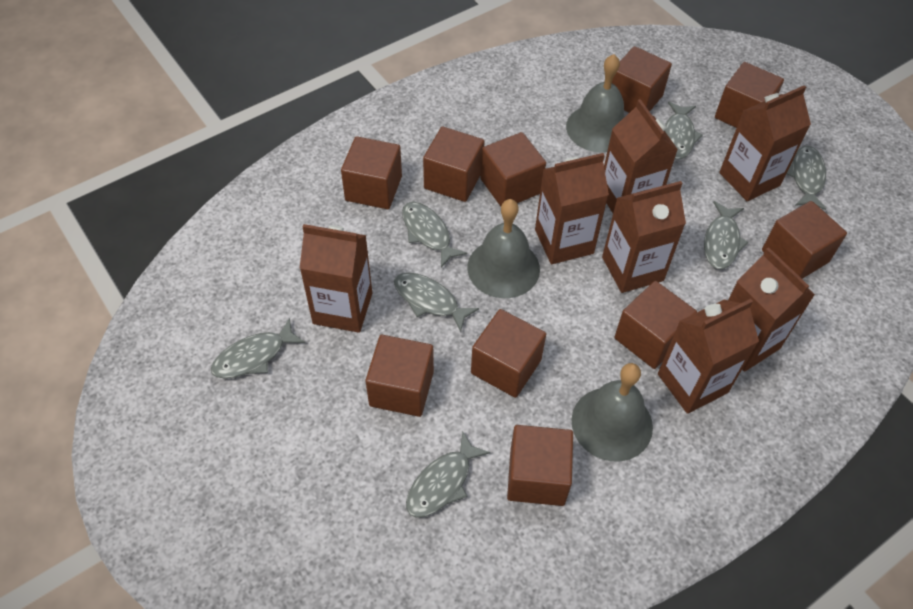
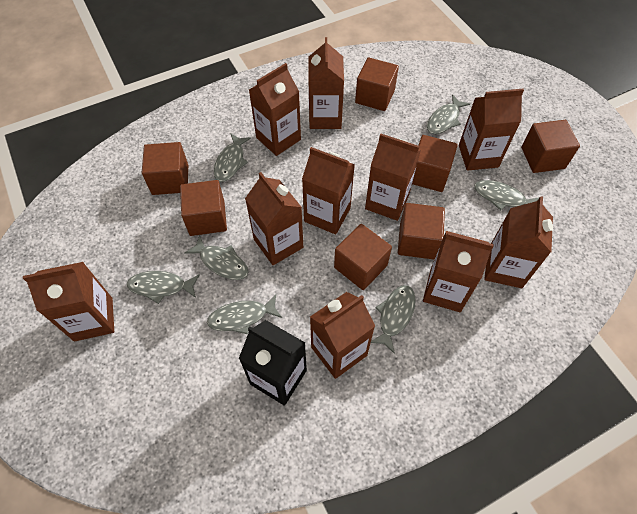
black carton: 0 -> 1
brown carton: 7 -> 10
brown cube: 10 -> 7
grey bell: 3 -> 0

